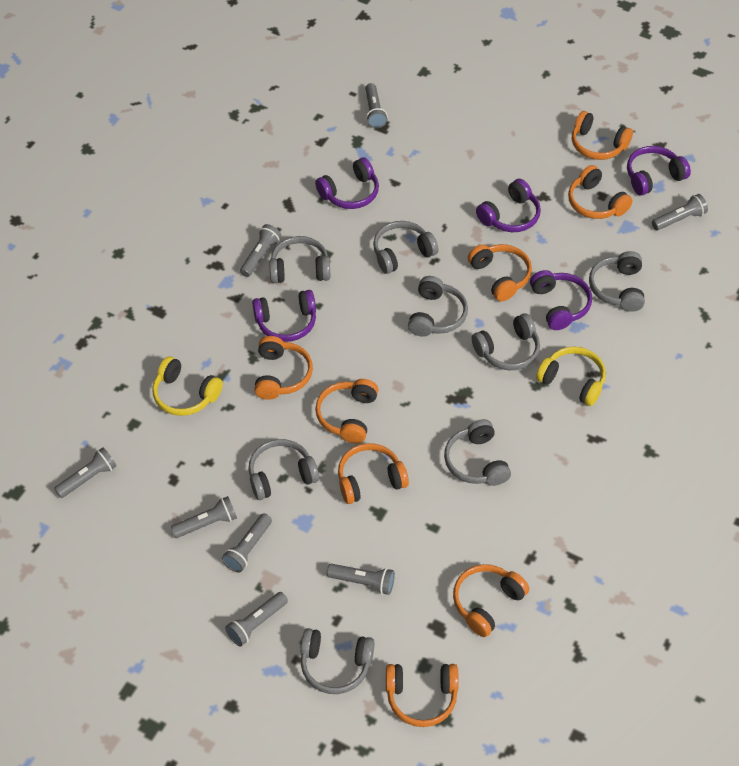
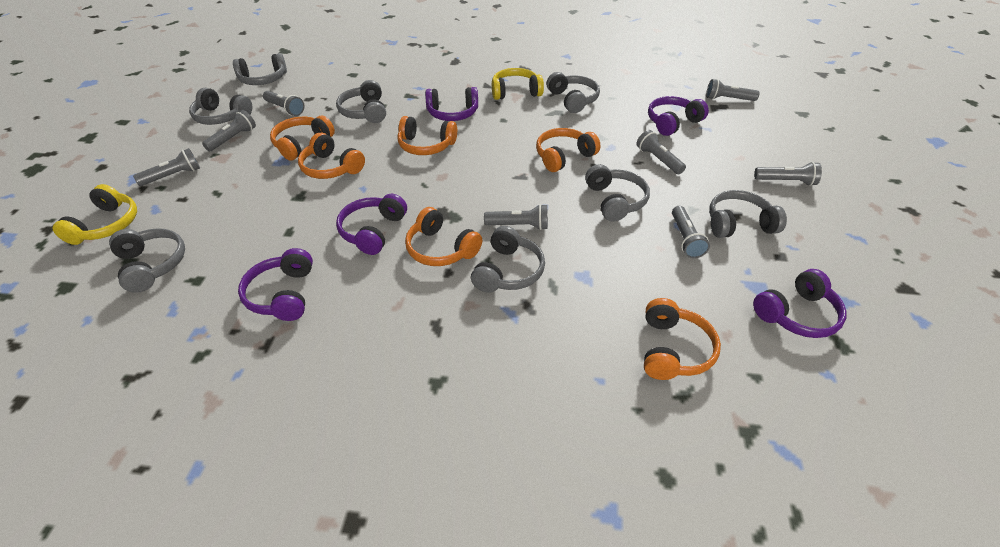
orange headphones: 8 -> 6

